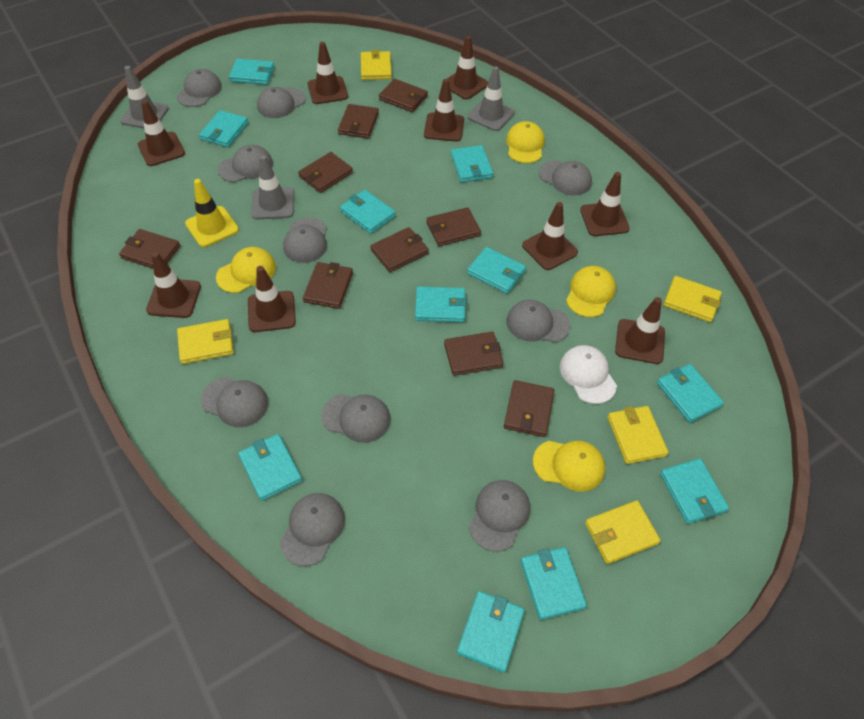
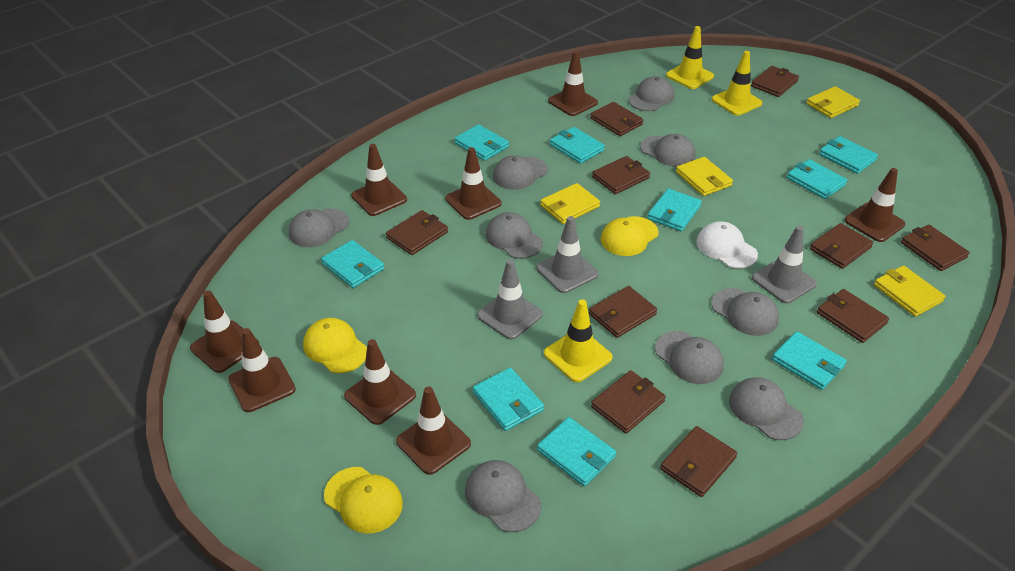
brown traffic cone: 9 -> 8
brown wallet: 9 -> 10
grey cap: 10 -> 9
turquoise wallet: 11 -> 9
yellow cap: 4 -> 3
yellow traffic cone: 1 -> 3
yellow wallet: 5 -> 4

